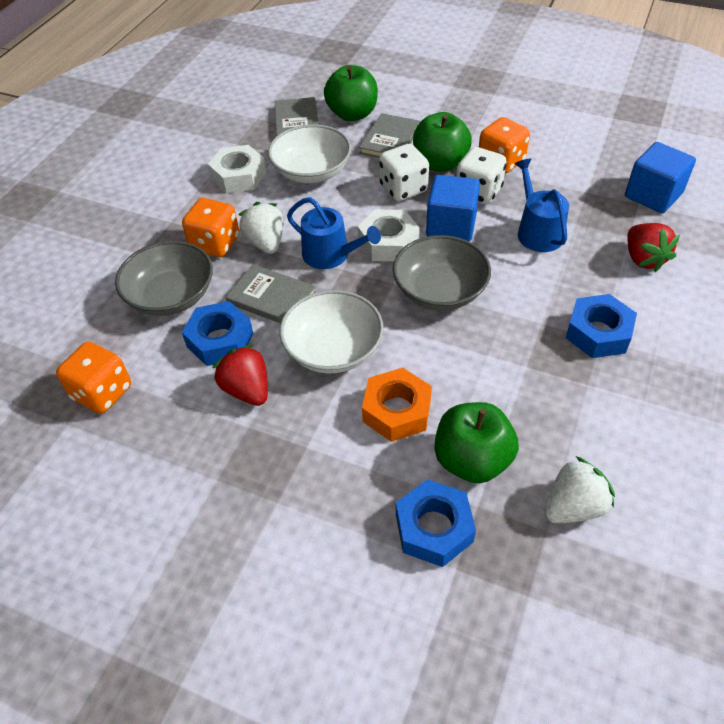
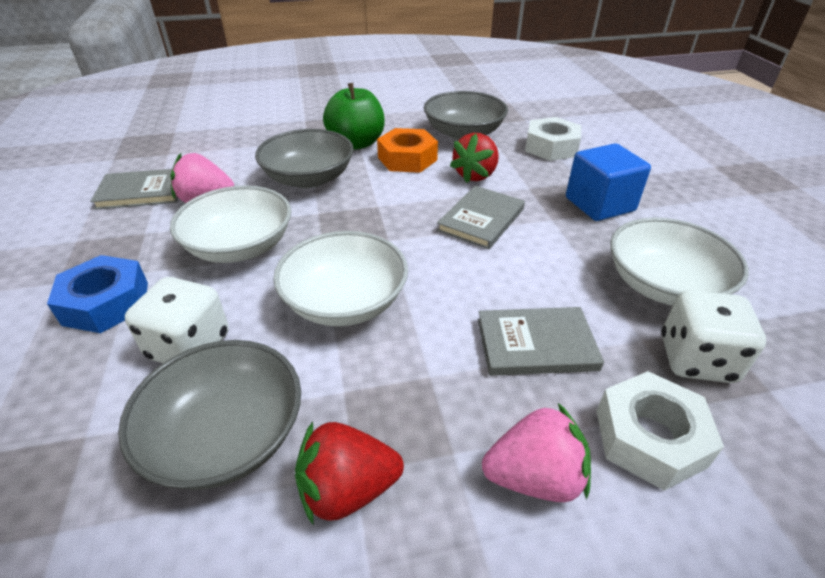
blue cube: 2 -> 1
blue nut: 3 -> 1
blue watering can: 2 -> 0
green apple: 3 -> 1
grey bowl: 2 -> 3
orange dice: 3 -> 0
pink strawberry: 0 -> 2
white bowl: 2 -> 3
white strawberry: 2 -> 0

